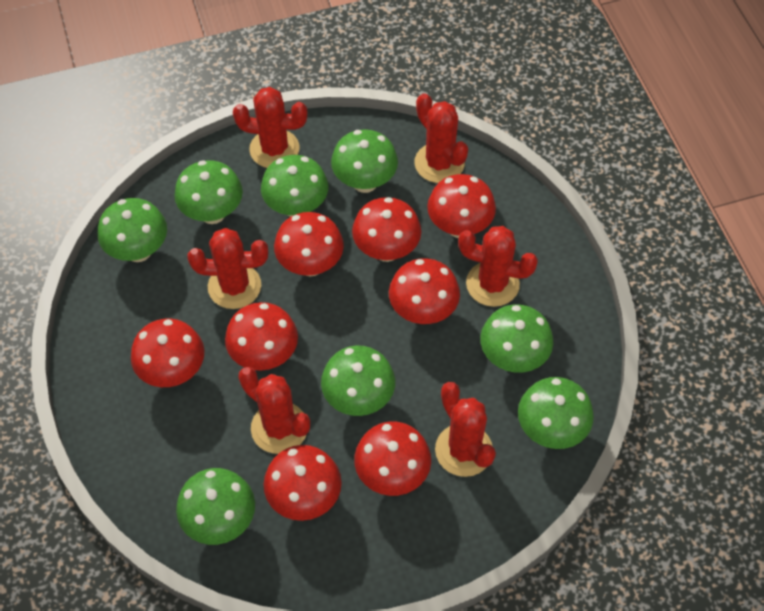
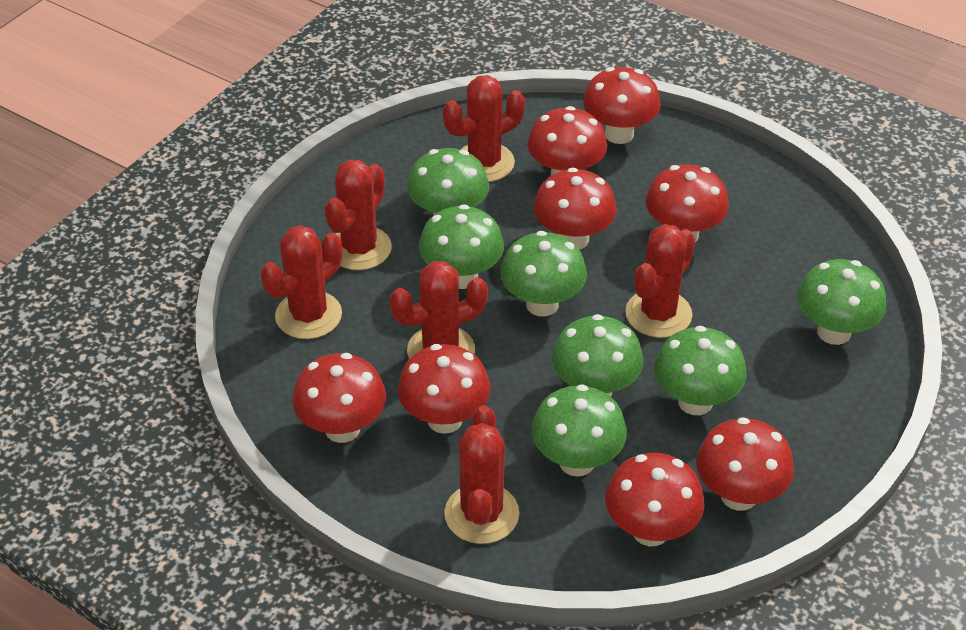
green mushroom: 8 -> 7

